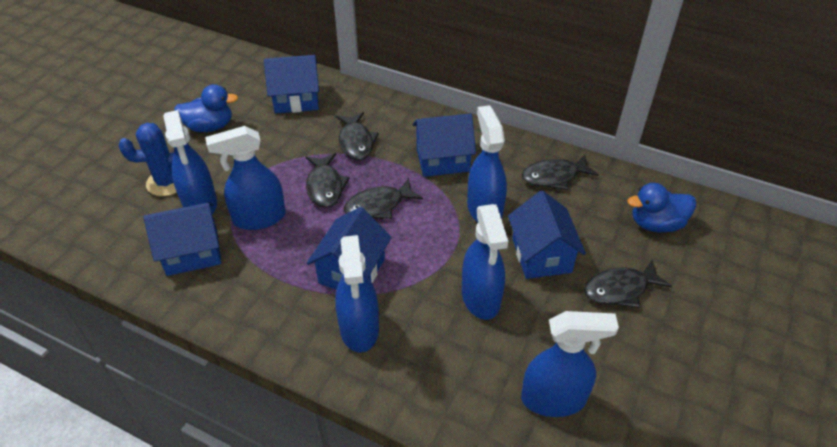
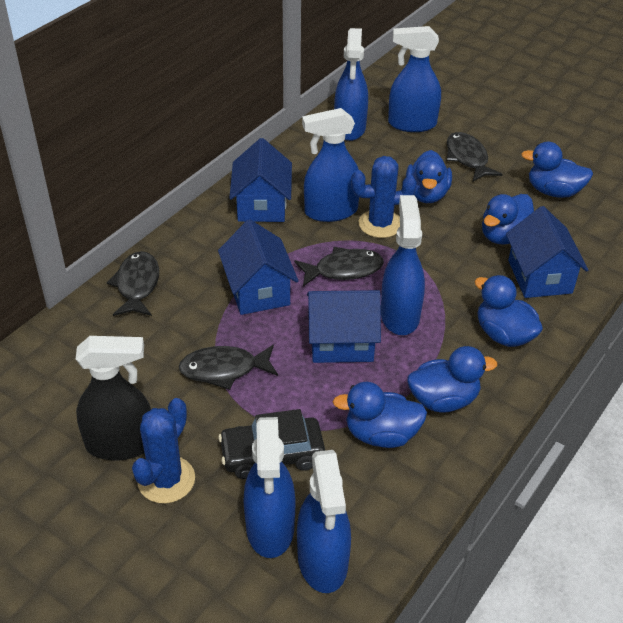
black car: 0 -> 1
black fish: 5 -> 4
black spray bottle: 0 -> 1
blue cactus: 1 -> 2
blue duck: 2 -> 6
blue house: 5 -> 4

